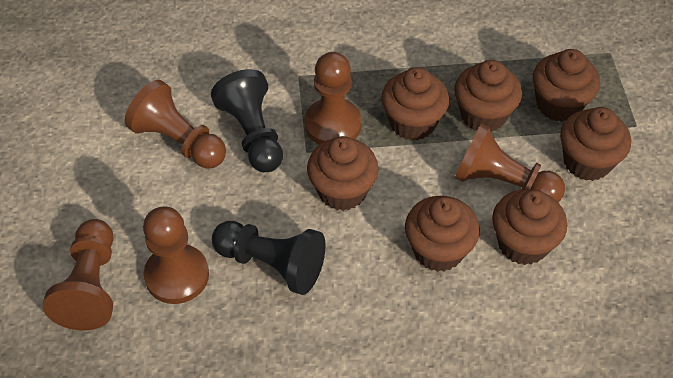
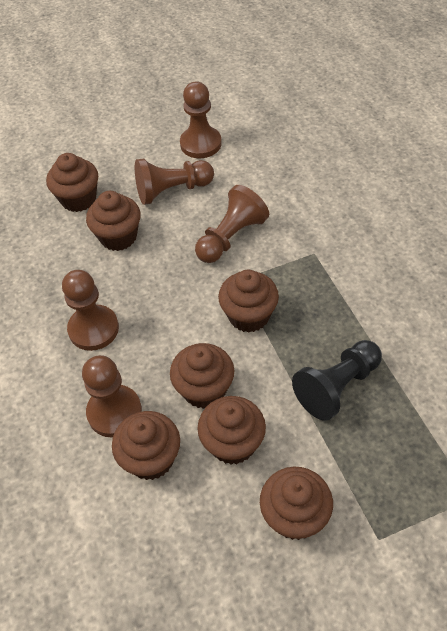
black pawn: 2 -> 1

